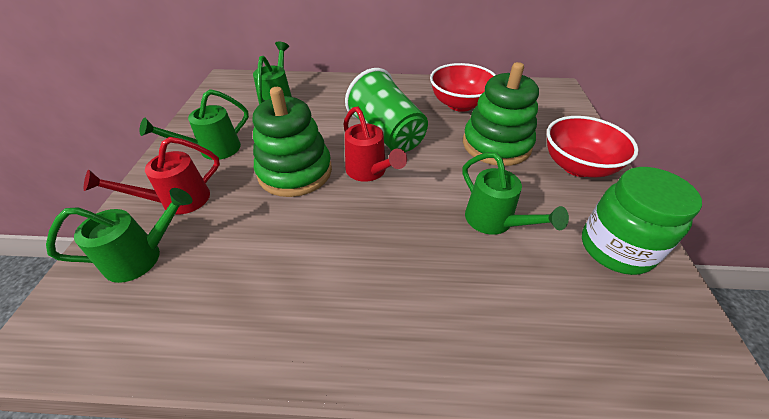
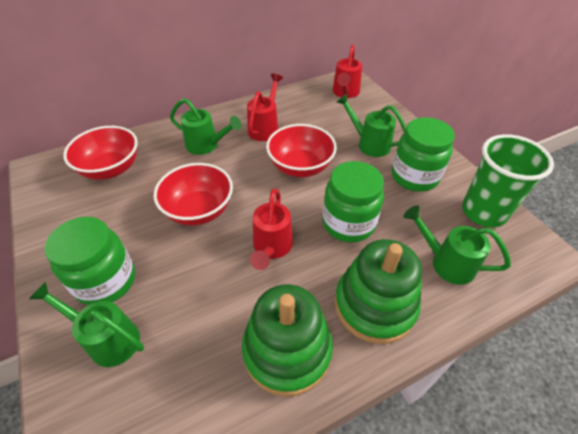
green jar: 1 -> 3
red bowl: 2 -> 3
red watering can: 2 -> 3

